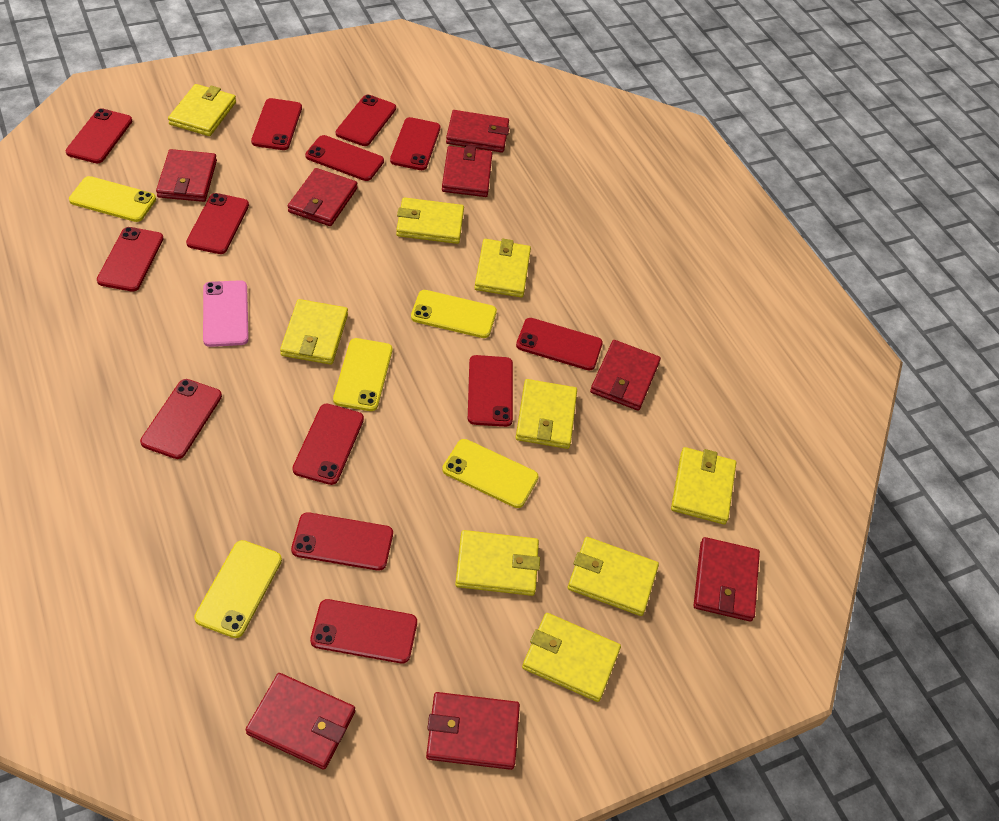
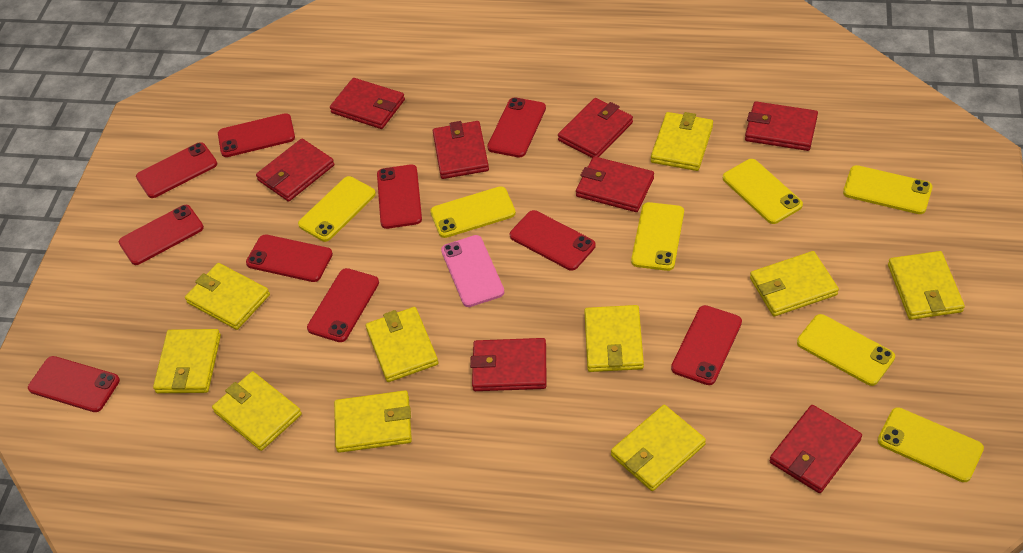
red phone: 13 -> 10
yellow phone: 5 -> 7
yellow wallet: 9 -> 10

